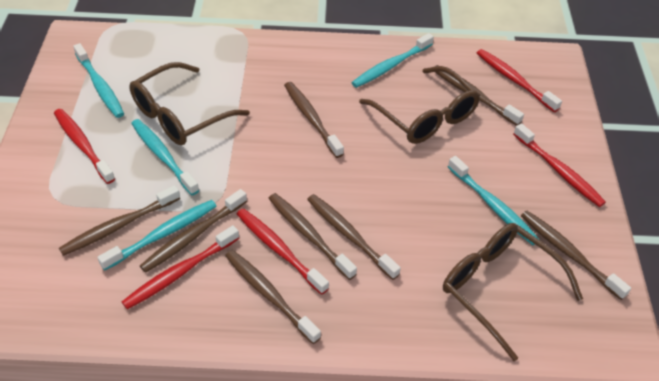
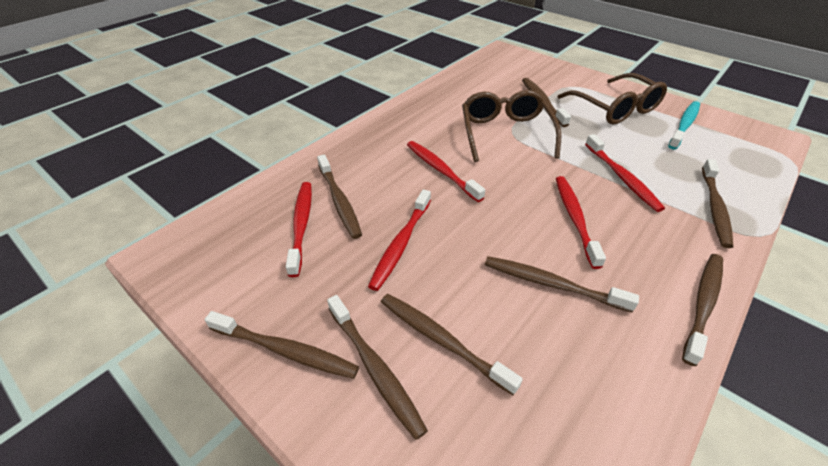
brown glasses: 3 -> 2
turquoise toothbrush: 5 -> 1

